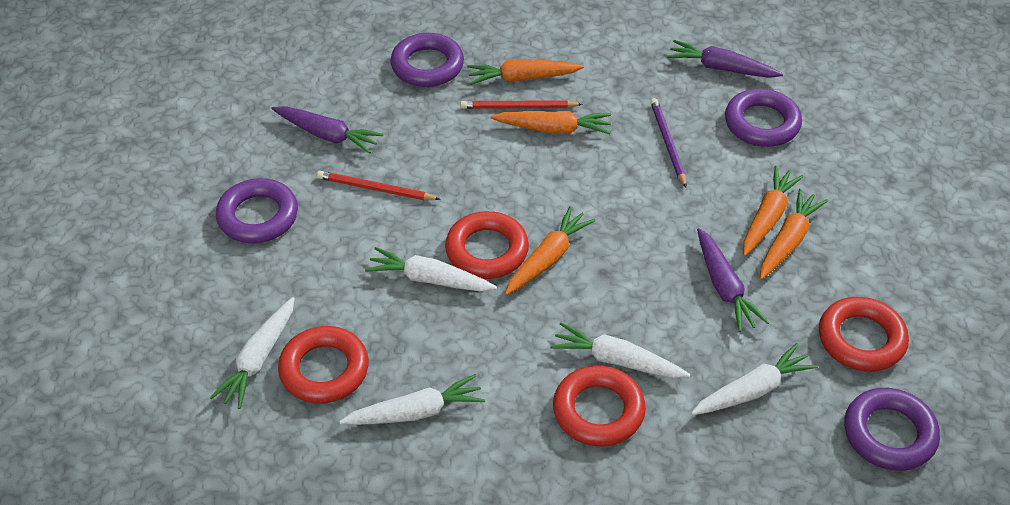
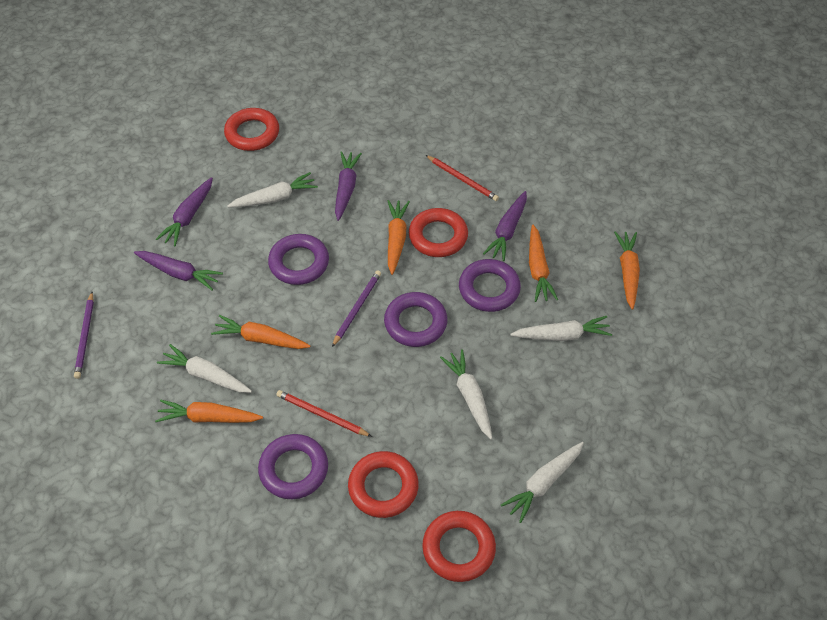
purple carrot: 3 -> 4
purple pencil: 1 -> 2

